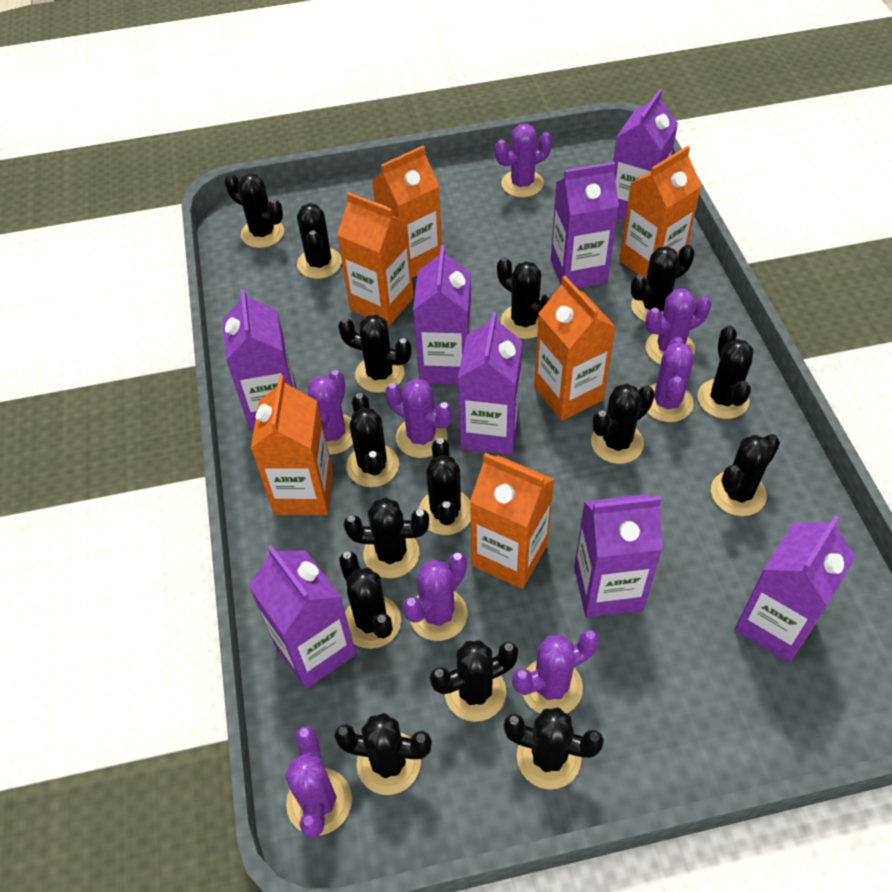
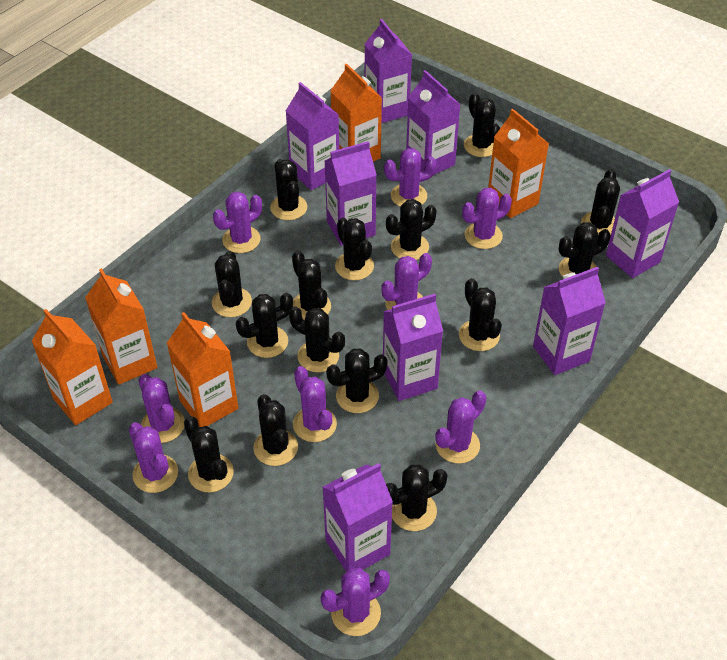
orange carton: 6 -> 5
purple cactus: 8 -> 9

